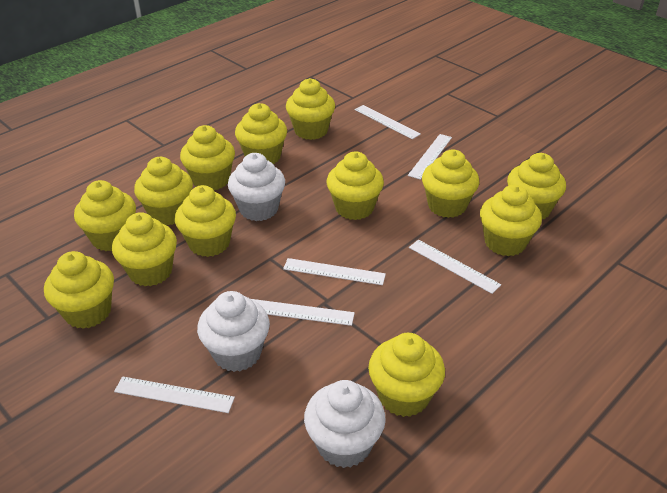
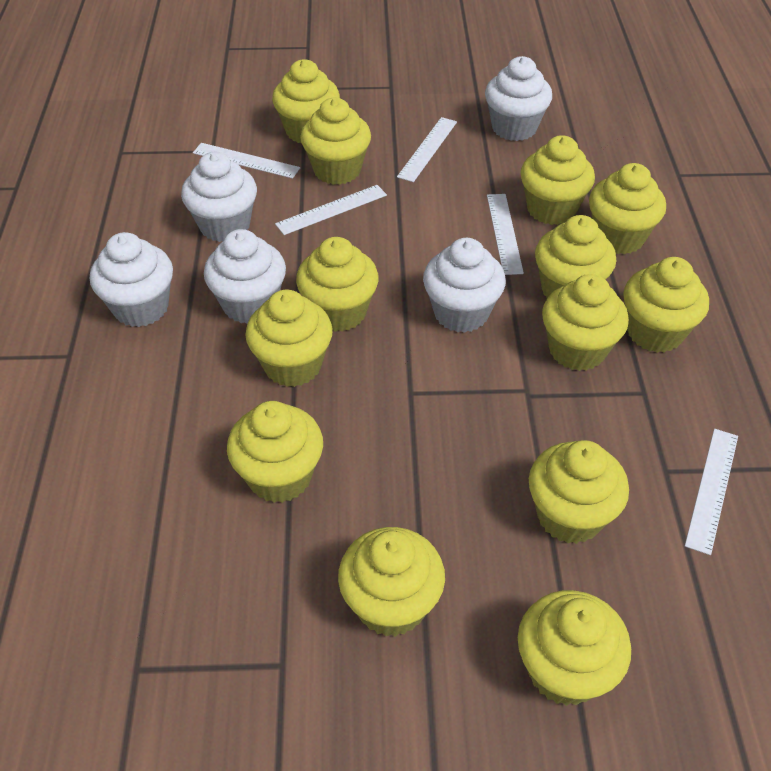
white cupcake: 3 -> 5
white ruler: 6 -> 5

